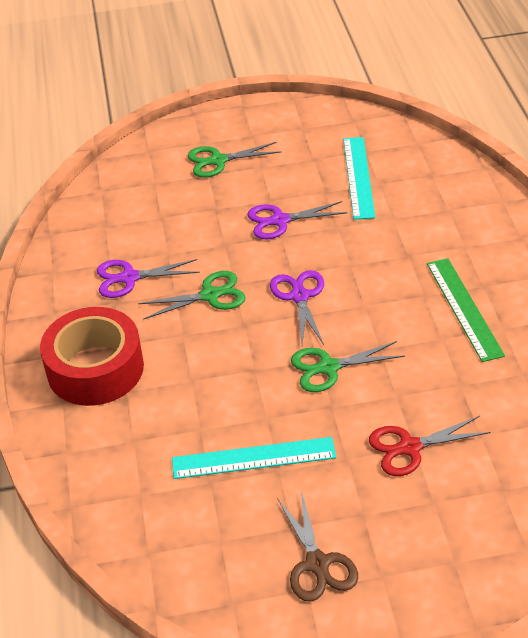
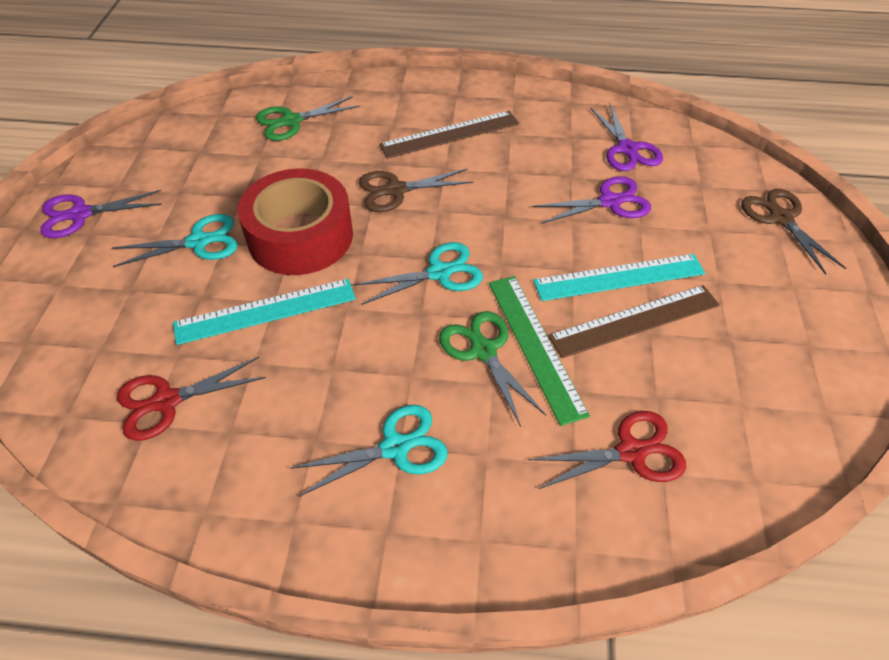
brown ruler: 0 -> 2
brown scissors: 1 -> 2
green scissors: 3 -> 2
red scissors: 1 -> 2
turquoise scissors: 0 -> 3

